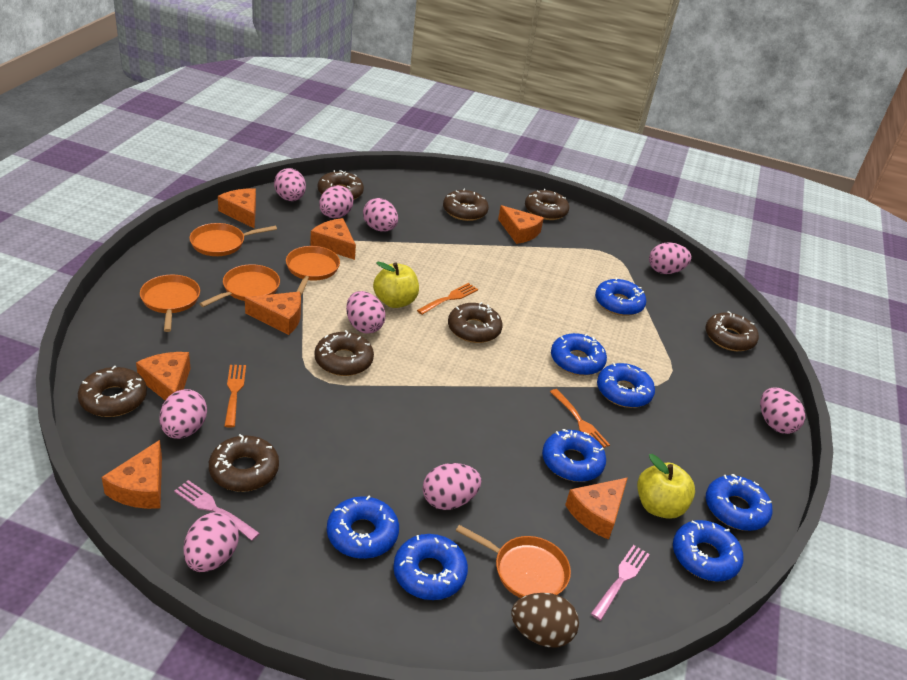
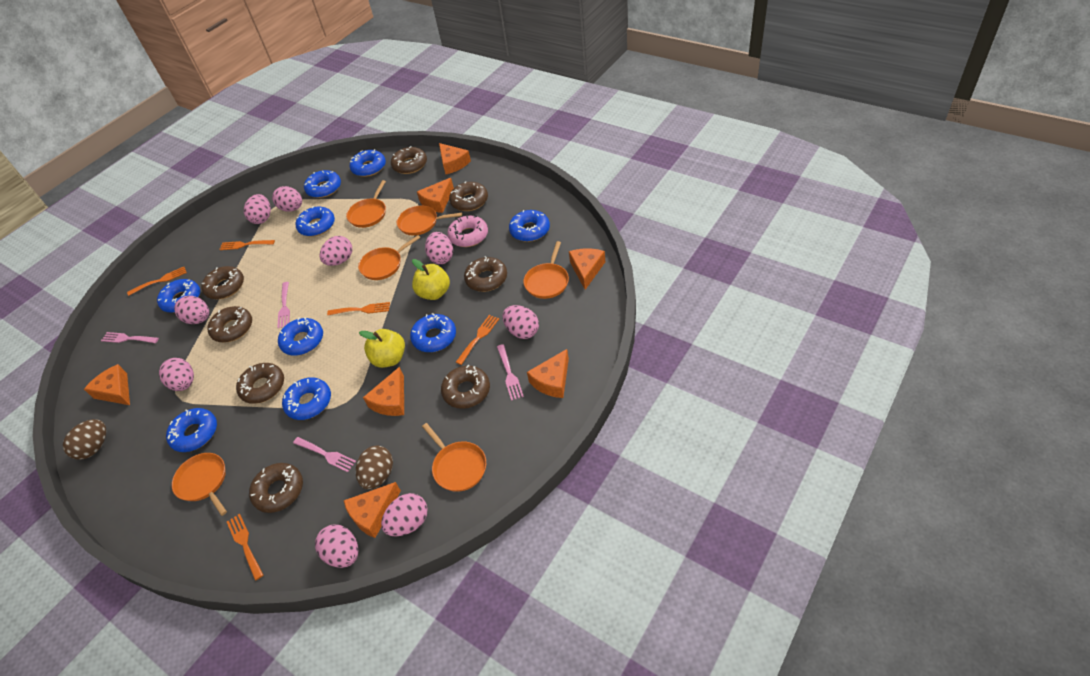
blue donut: 8 -> 9
brown egg: 1 -> 2
orange fork: 3 -> 5
orange pan: 5 -> 6
pink donut: 0 -> 1
pink fork: 2 -> 4

